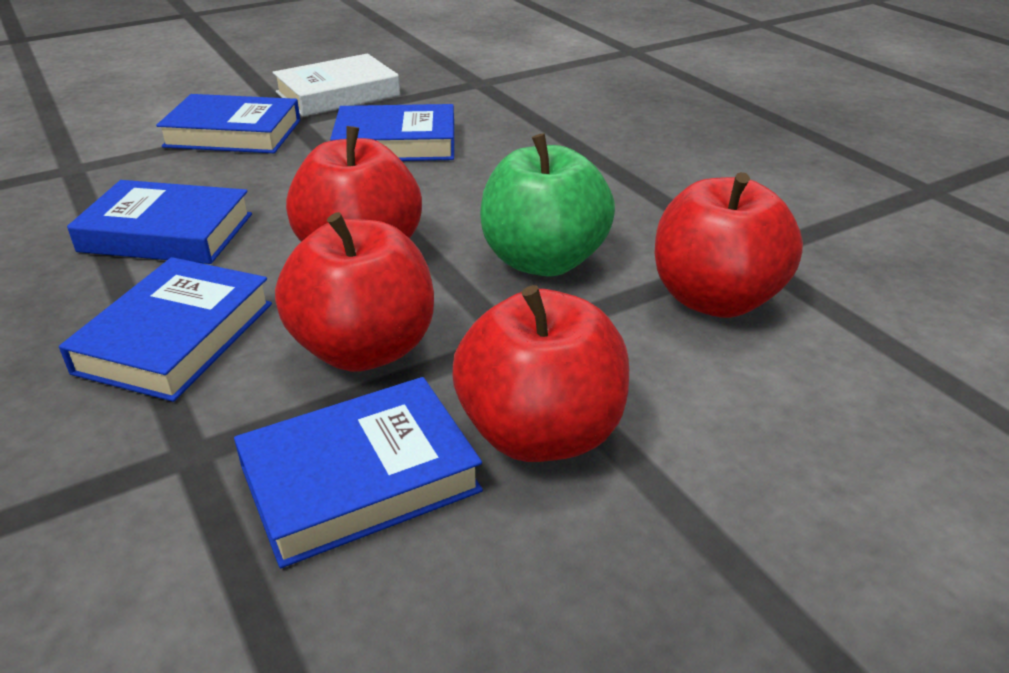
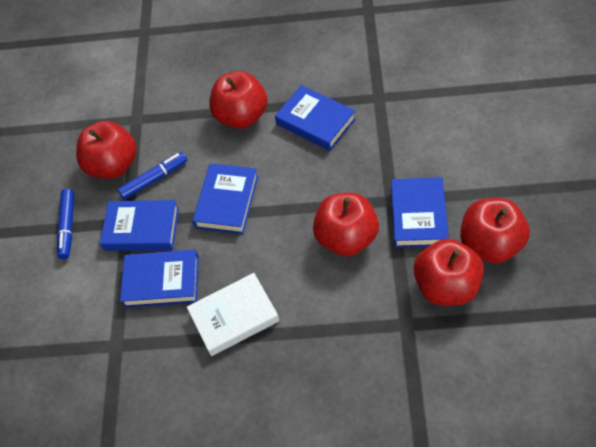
blue marker: 0 -> 2
green apple: 1 -> 0
red apple: 4 -> 5

